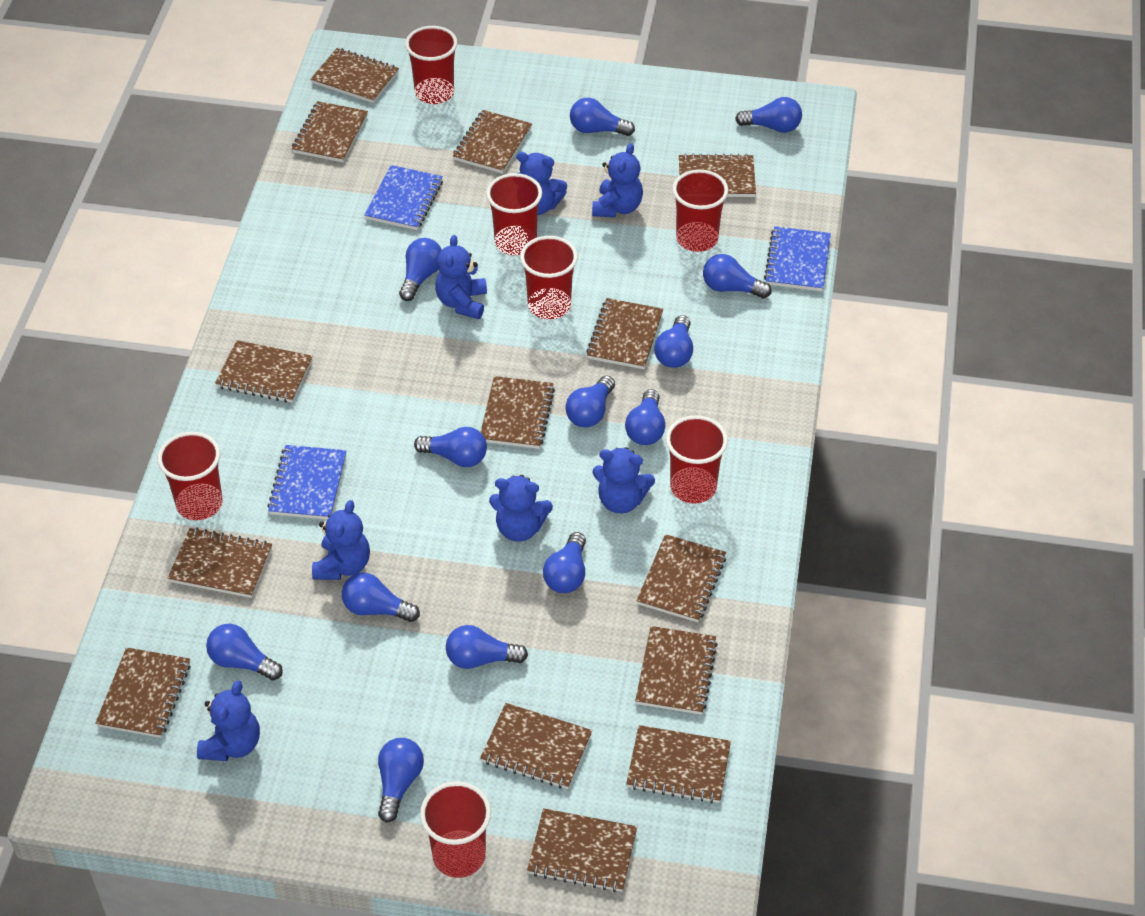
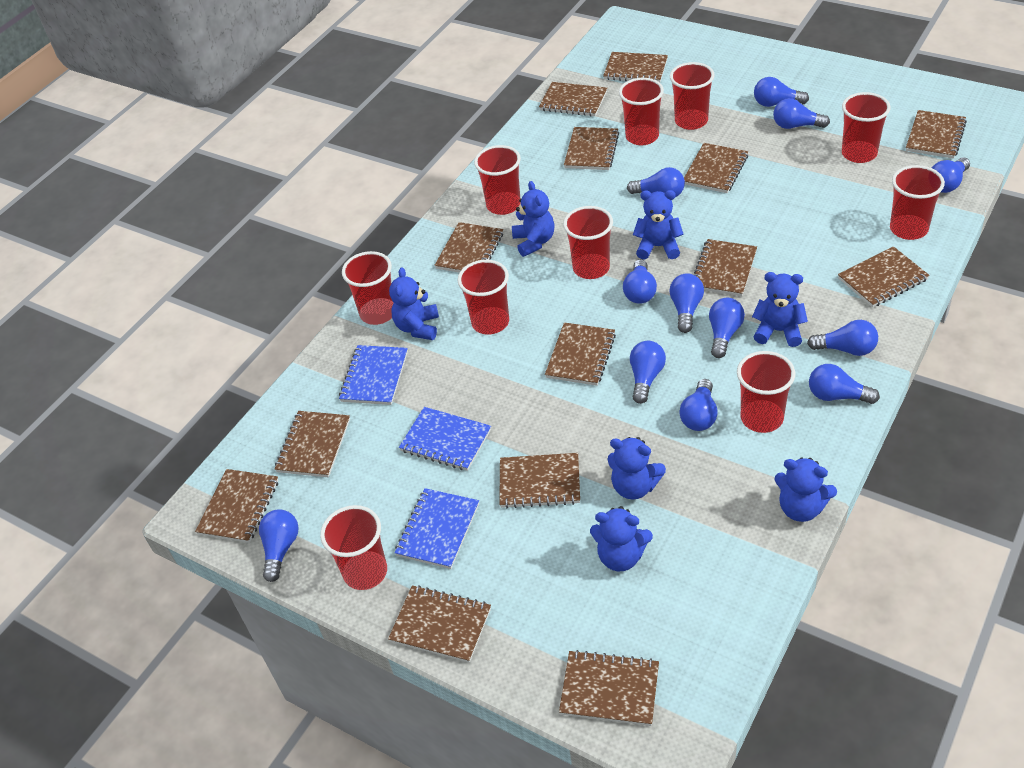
blue light bulb: 13 -> 12
red cup: 7 -> 10

